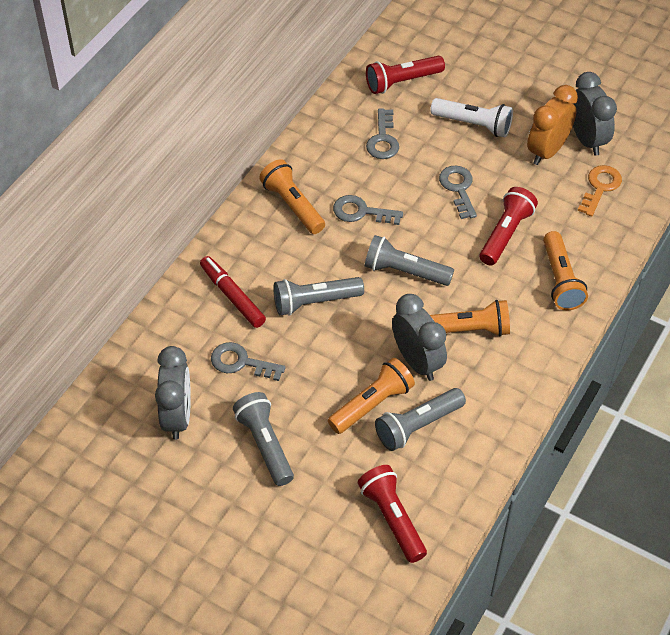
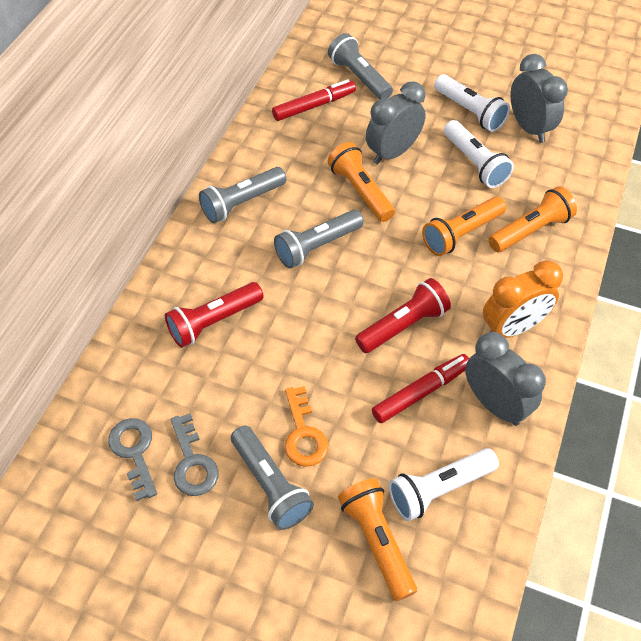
grey key: 4 -> 2
red flashlight: 3 -> 2
red marker: 1 -> 2
white flashlight: 1 -> 3

